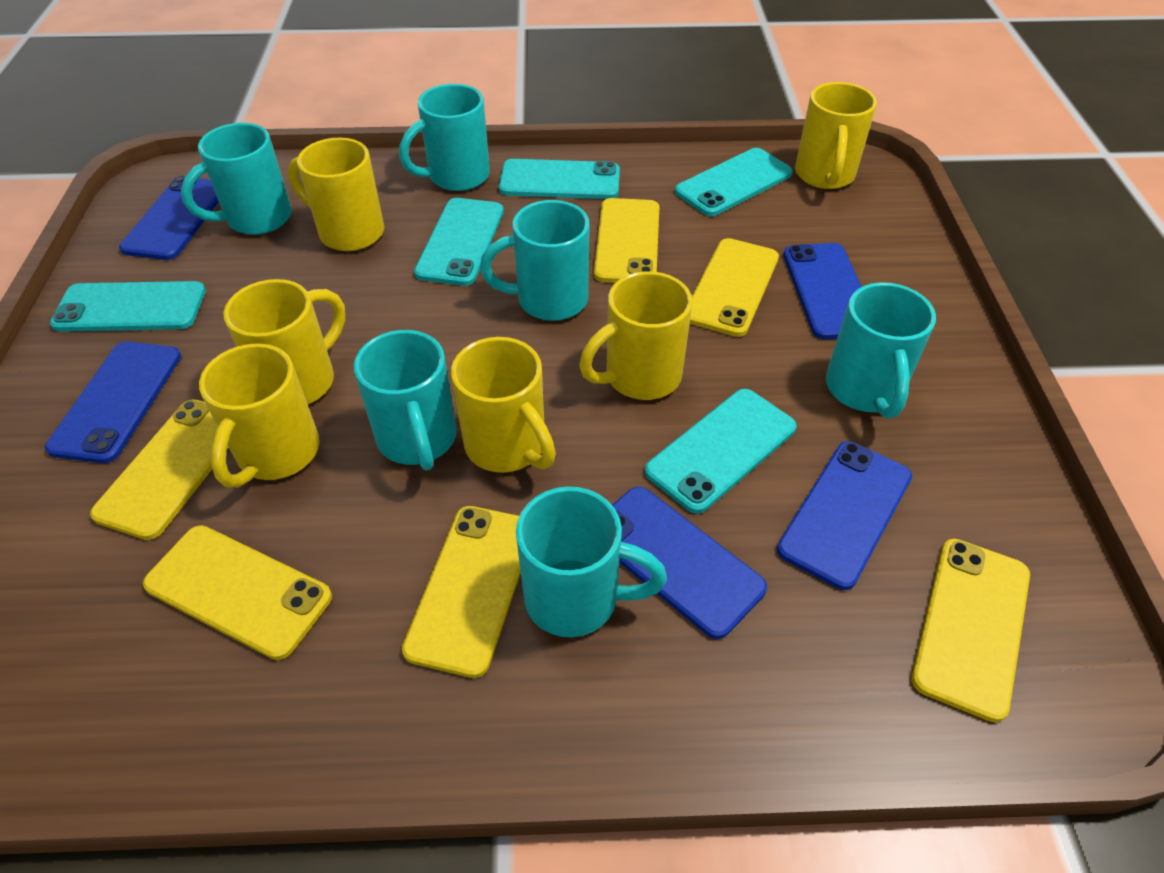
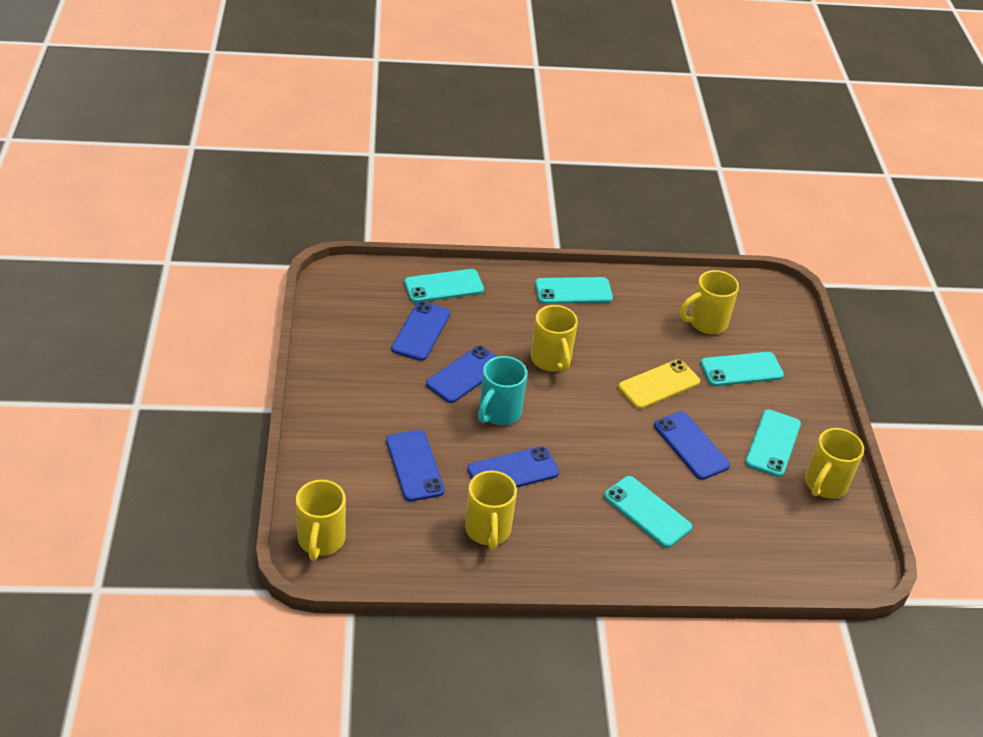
turquoise mug: 6 -> 1
yellow mug: 6 -> 5
yellow phone: 6 -> 1

